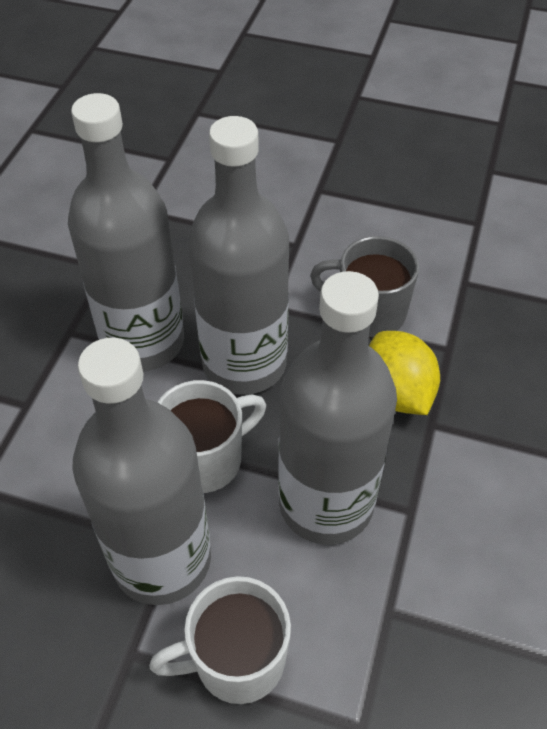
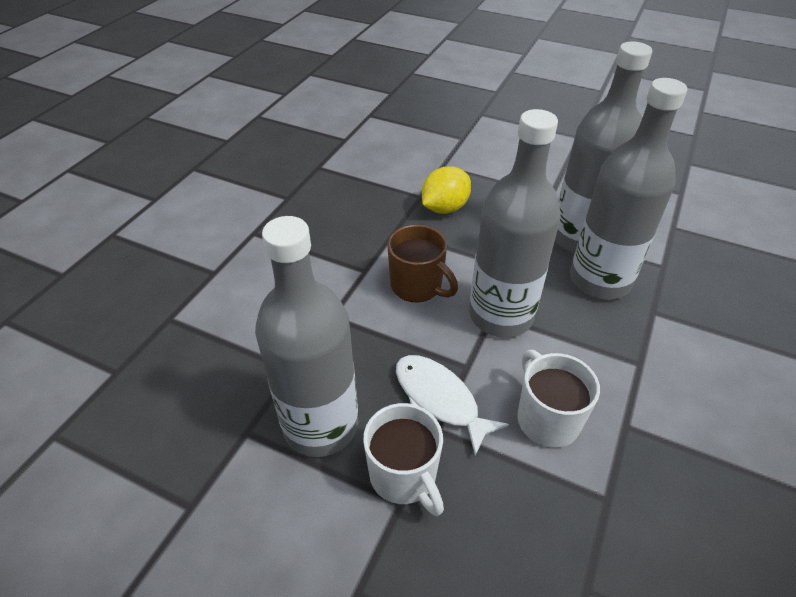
brown mug: 0 -> 1
grey mug: 1 -> 0
white fish: 0 -> 1

